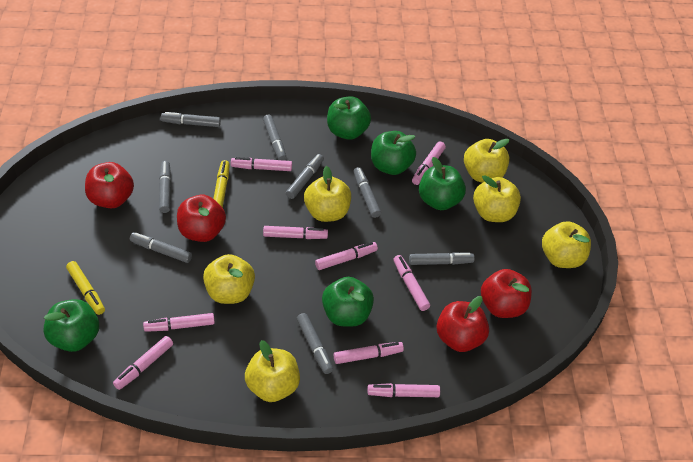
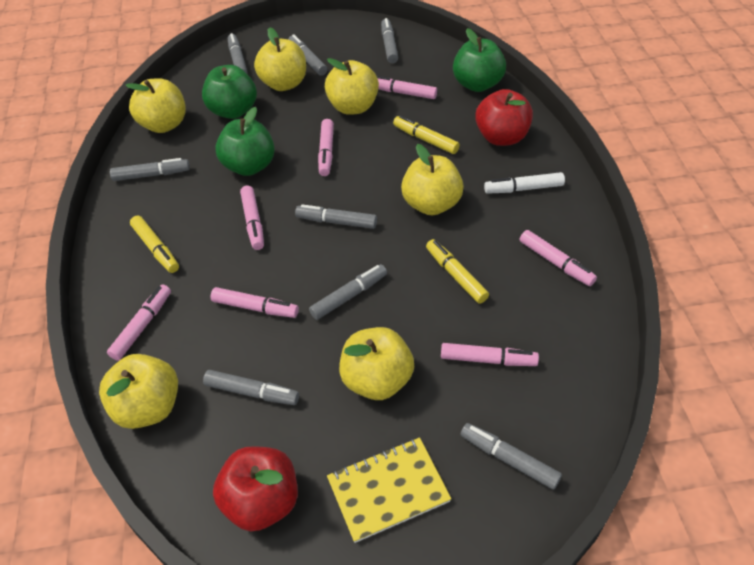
green apple: 5 -> 3
pink marker: 9 -> 7
red apple: 4 -> 2
white marker: 0 -> 1
yellow marker: 2 -> 3
yellow notebook: 0 -> 1

